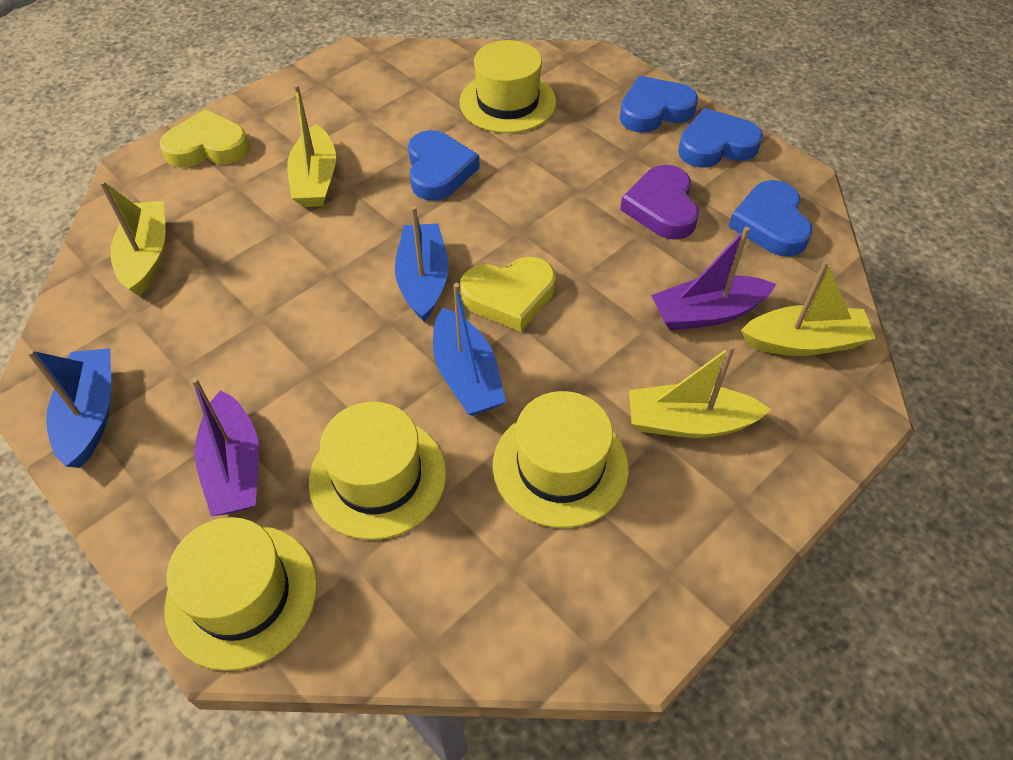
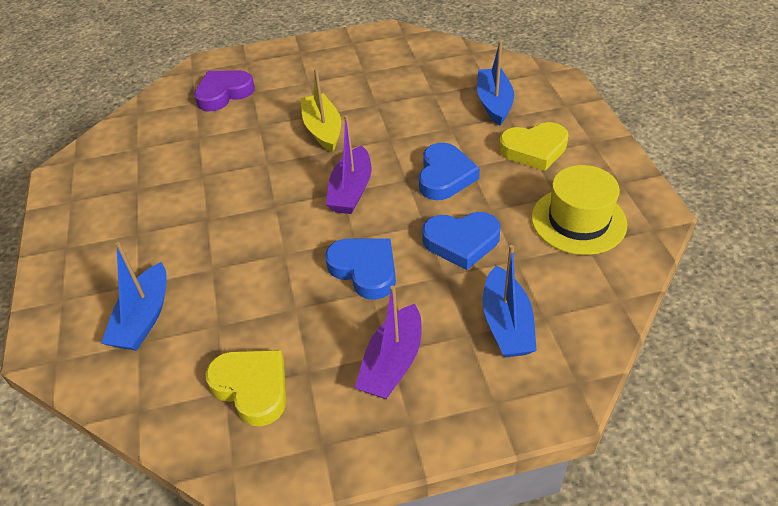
blue heart: 4 -> 3
yellow boat: 4 -> 1
yellow hat: 4 -> 1

